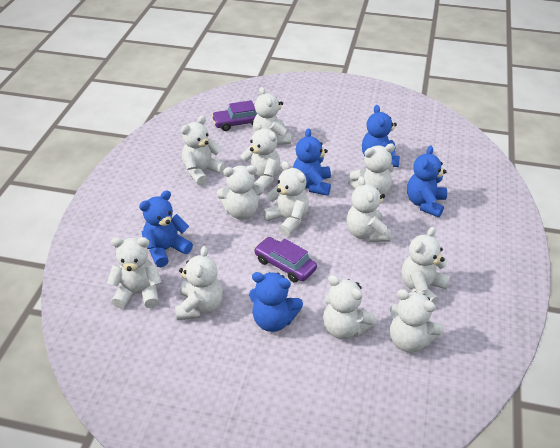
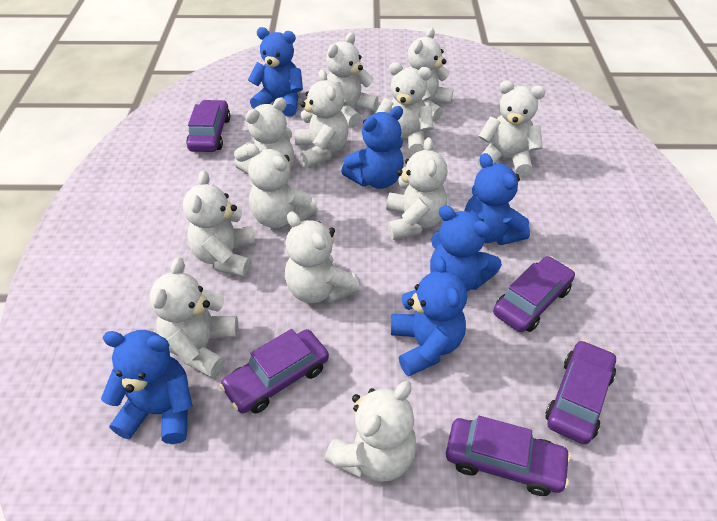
blue teddy bear: 5 -> 6
purple car: 2 -> 5

